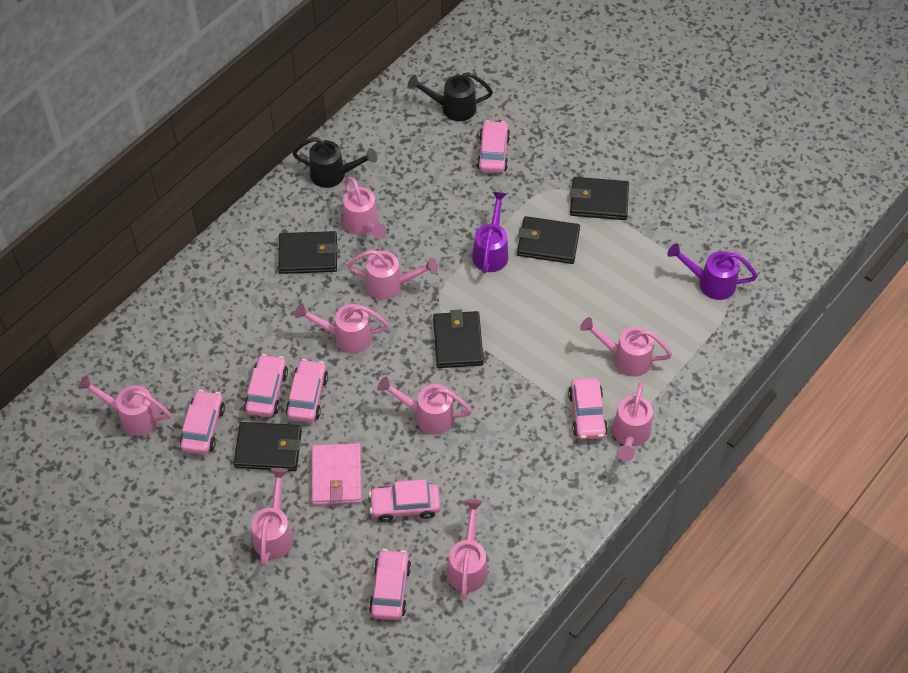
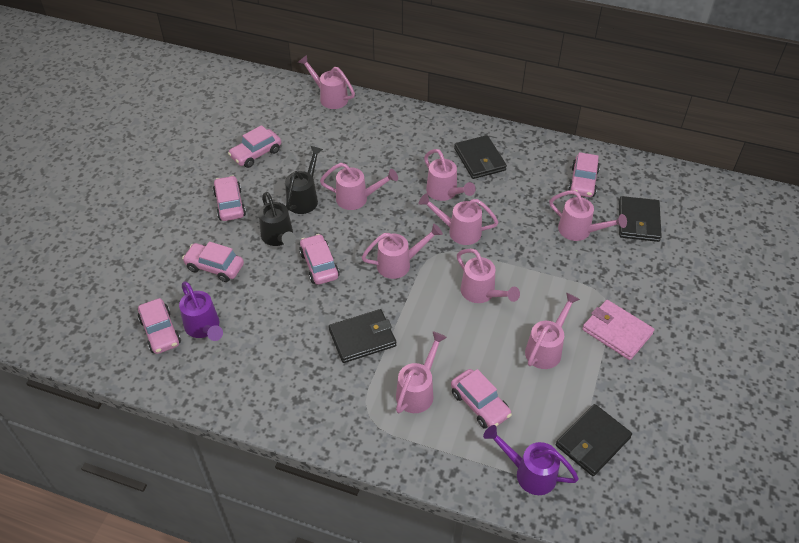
black wallet: 5 -> 4

